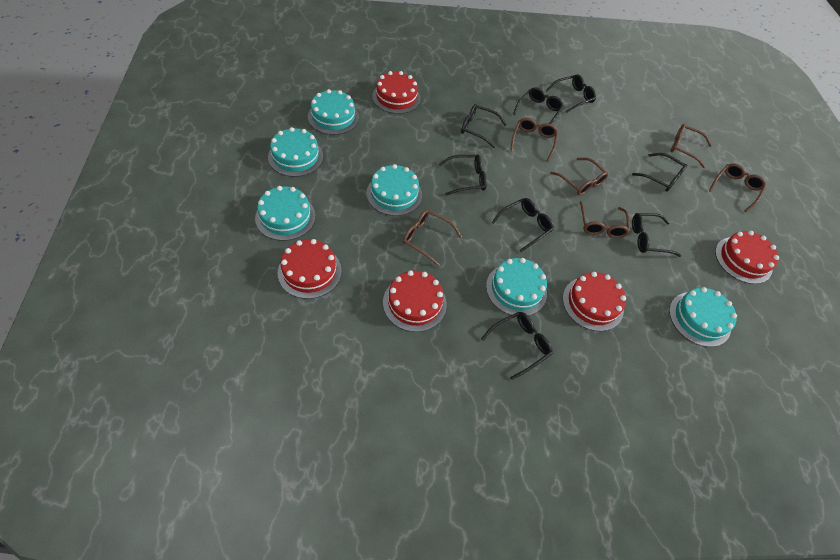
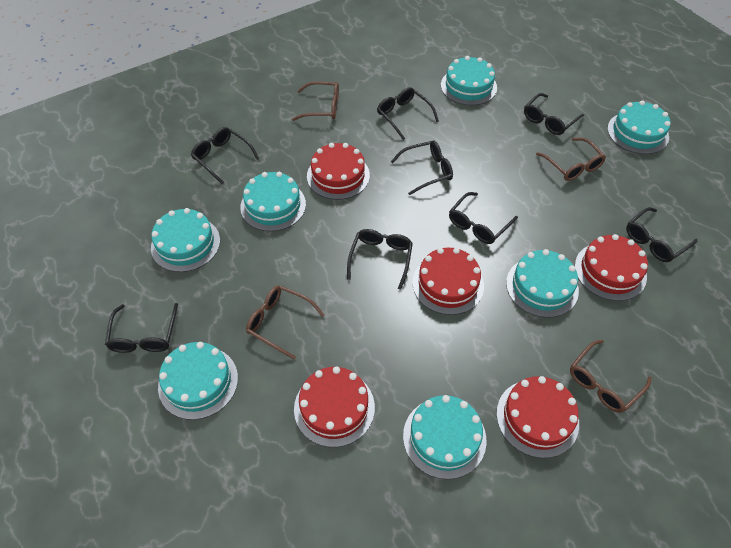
brown glasses: 6 -> 4
turquoise cake: 6 -> 7

